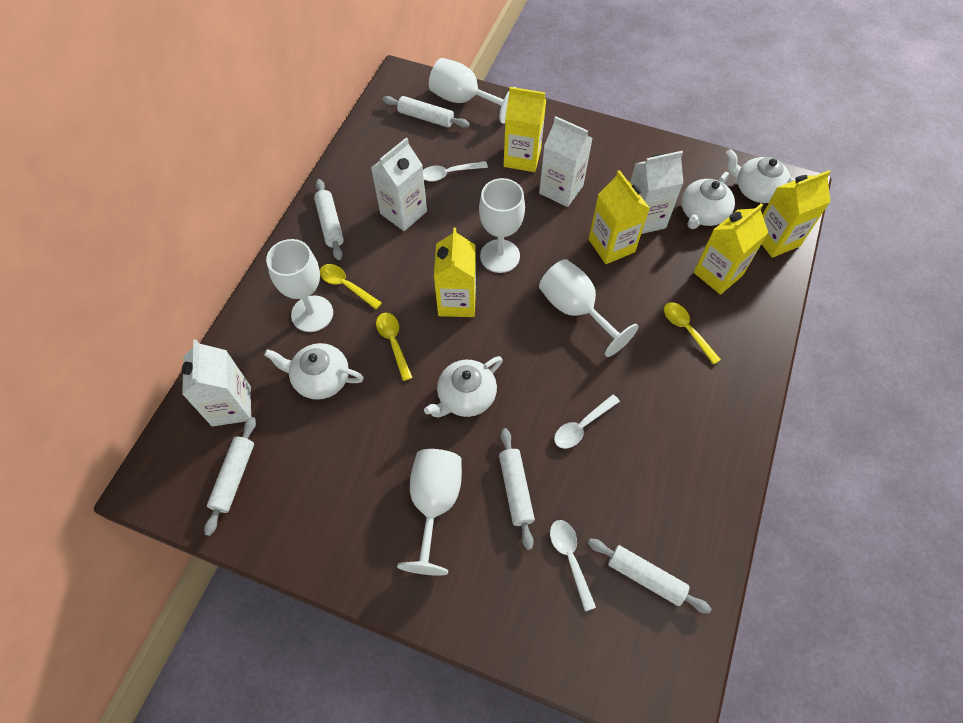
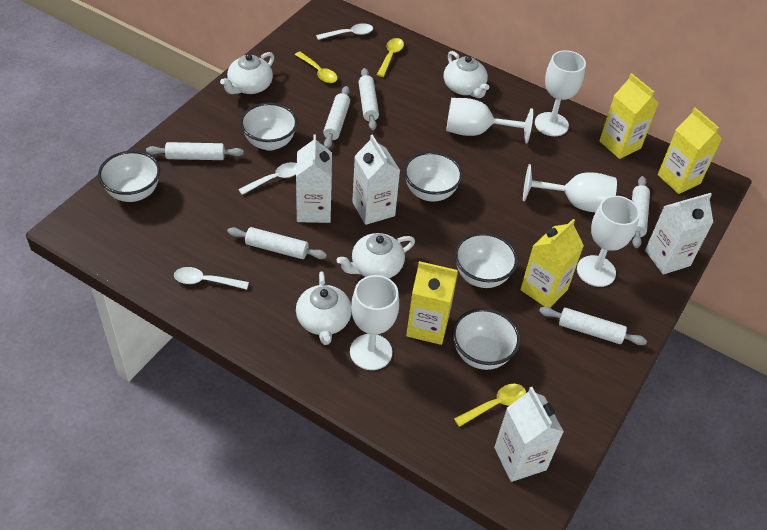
white bowl: 0 -> 5
white rolling pin: 5 -> 6
yellow carton: 5 -> 4

